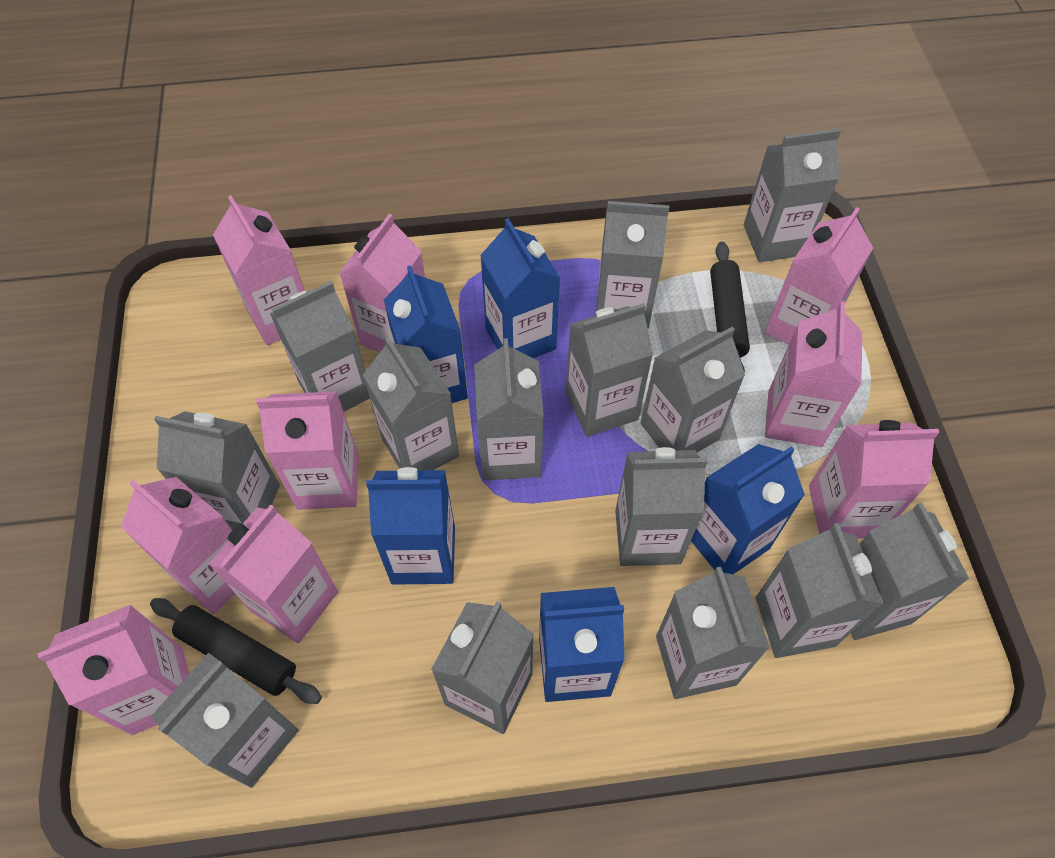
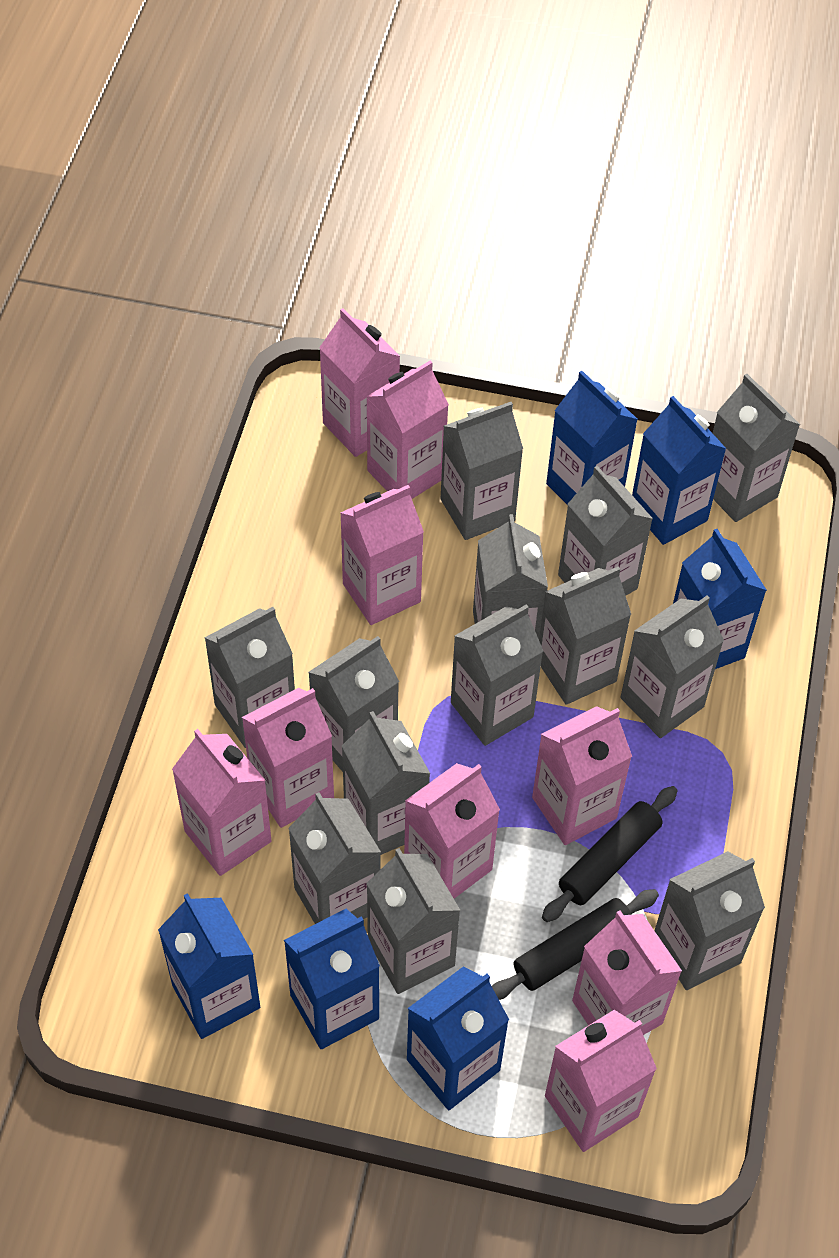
blue carton: 5 -> 6
grey carton: 14 -> 13

